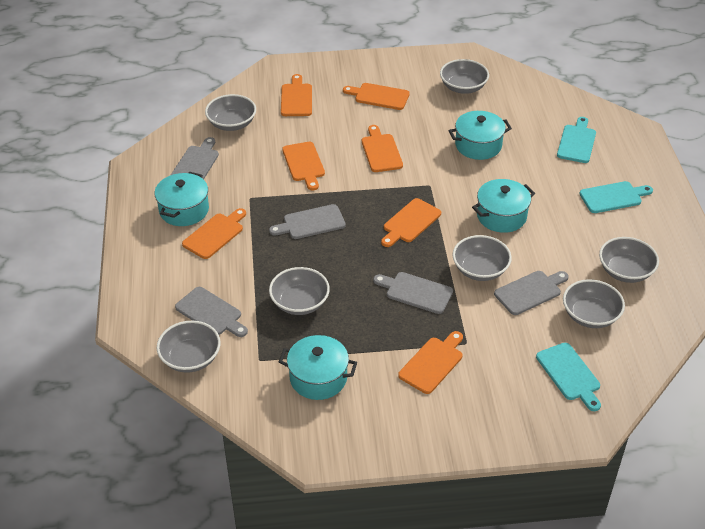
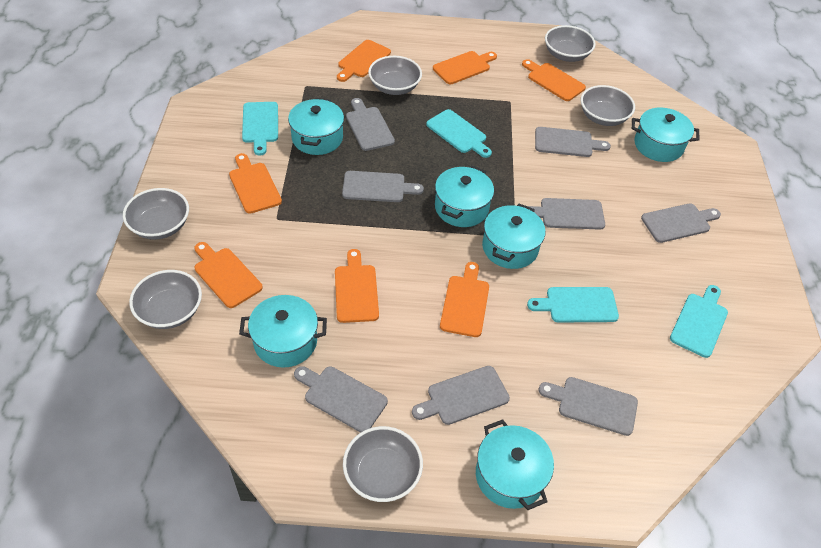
grey bowl: 7 -> 6
grey cutting board: 5 -> 8
turquoise cutting board: 3 -> 4
turquoise pot: 4 -> 6

